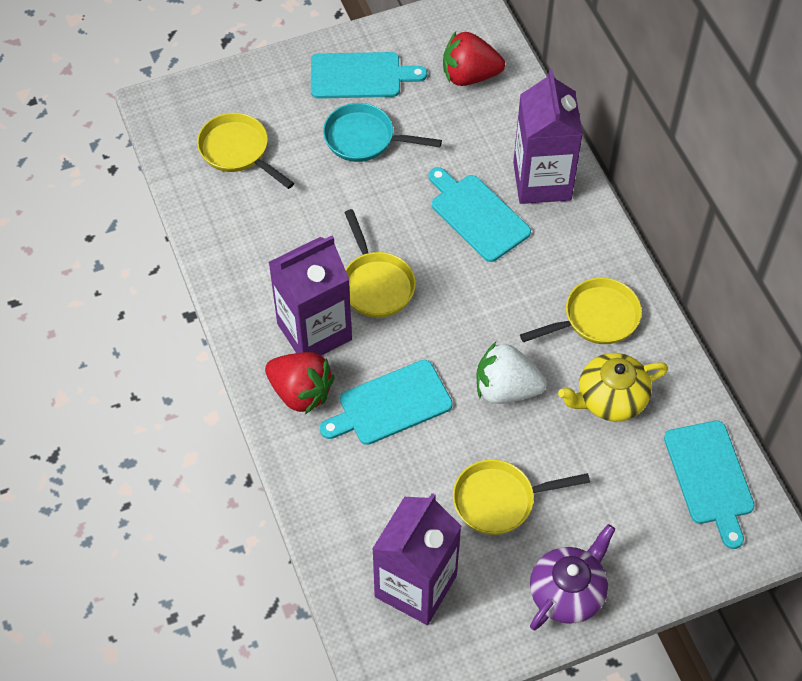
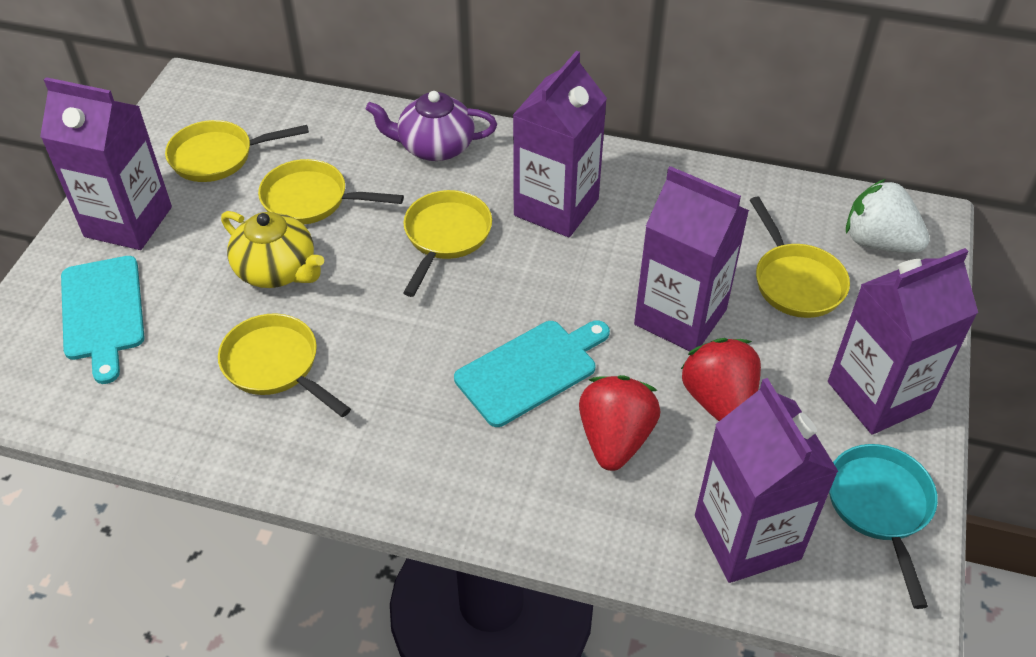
purple carton: 3 -> 5
turquoise cutting board: 4 -> 2
yellow pan: 4 -> 5

